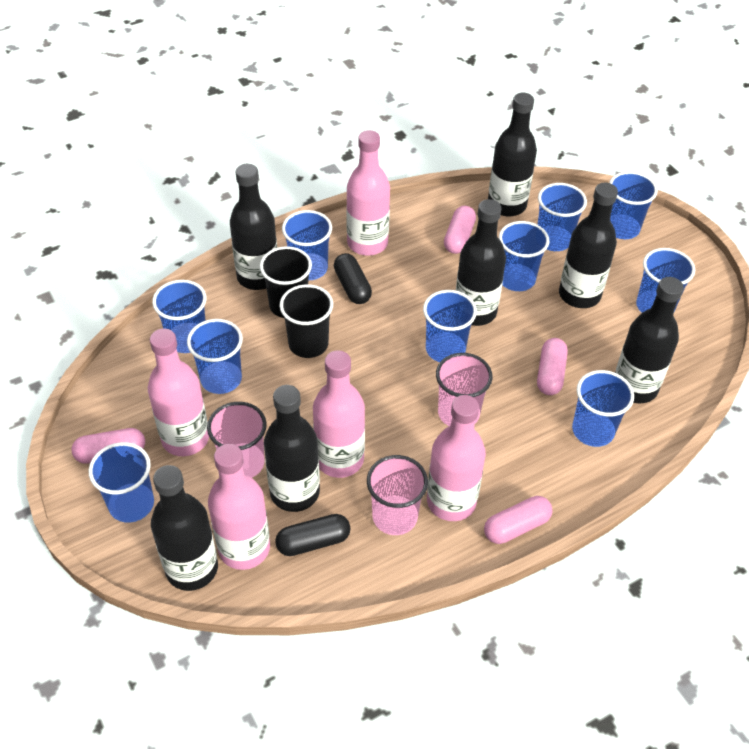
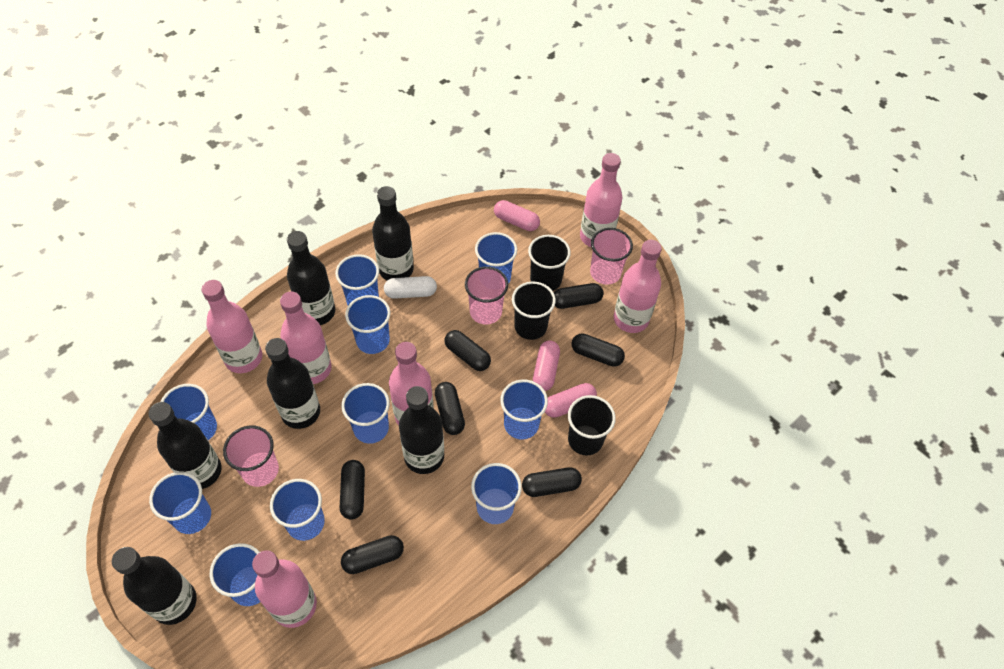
black bottle: 7 -> 6
black capsule: 2 -> 7
black cup: 2 -> 3
pink bottle: 5 -> 6
pink capsule: 4 -> 3
white capsule: 0 -> 1

